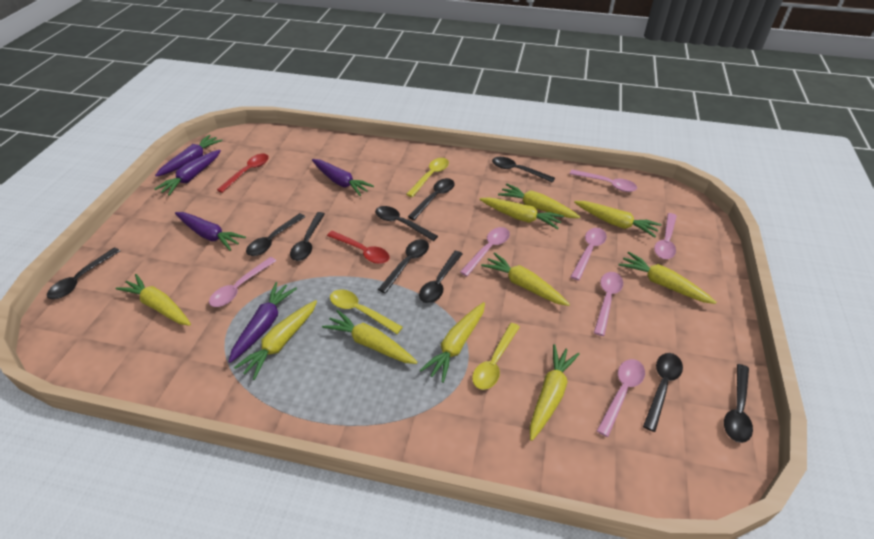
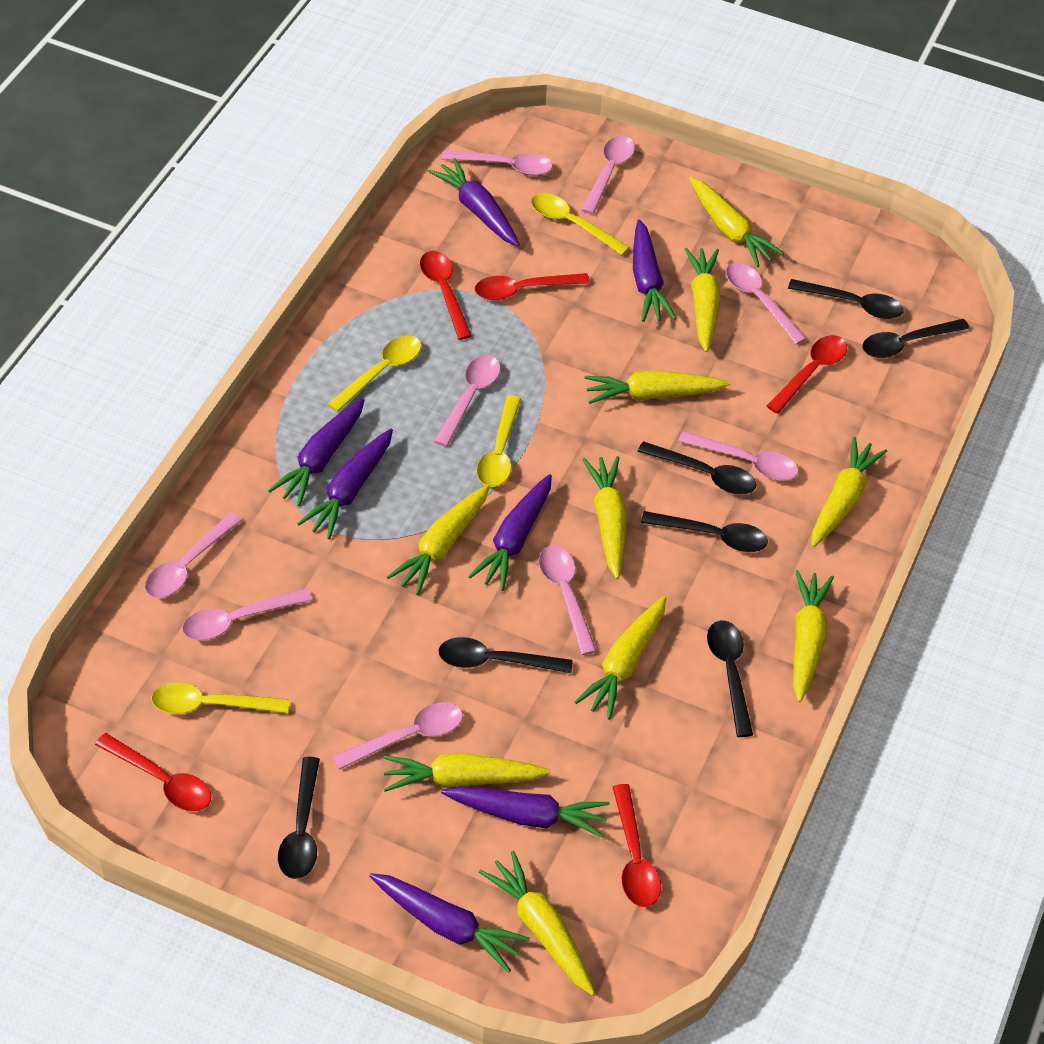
black spoon: 10 -> 7
pink spoon: 7 -> 9
purple carrot: 5 -> 7
red spoon: 2 -> 5
yellow spoon: 3 -> 4

